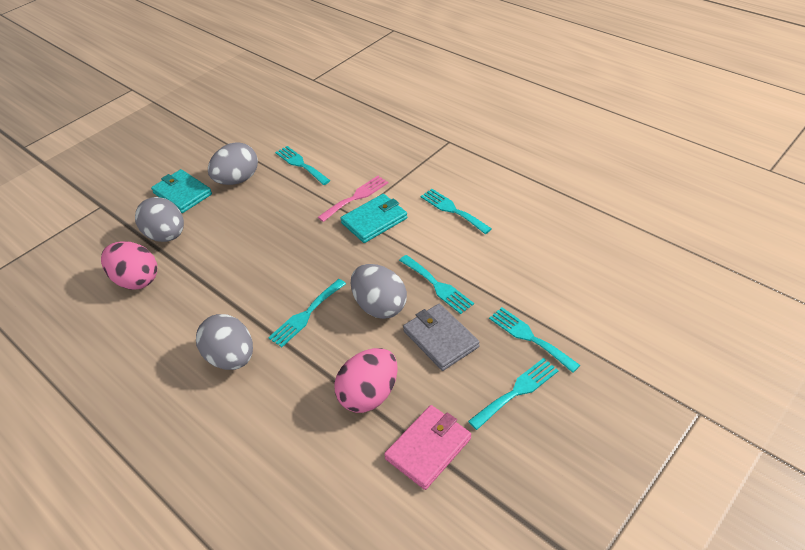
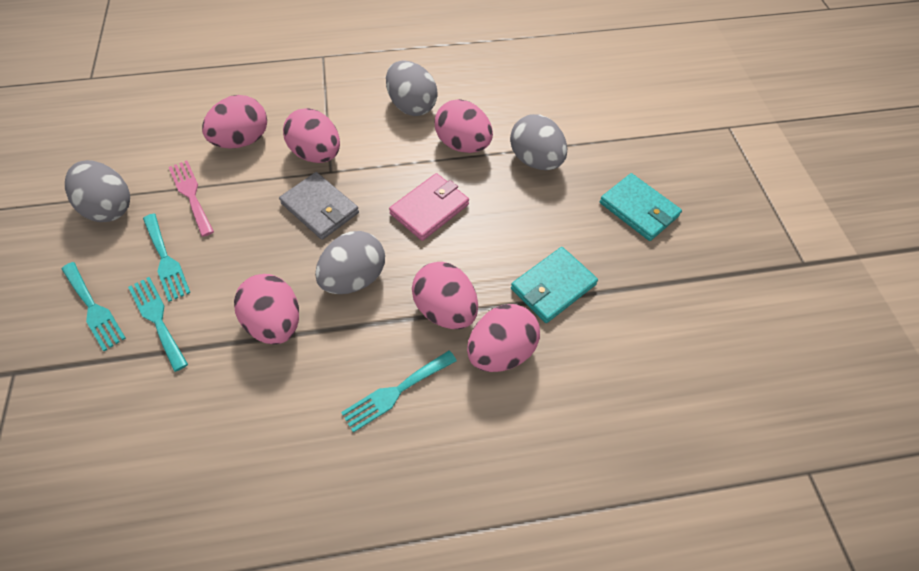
pink egg: 2 -> 6
turquoise fork: 6 -> 4

